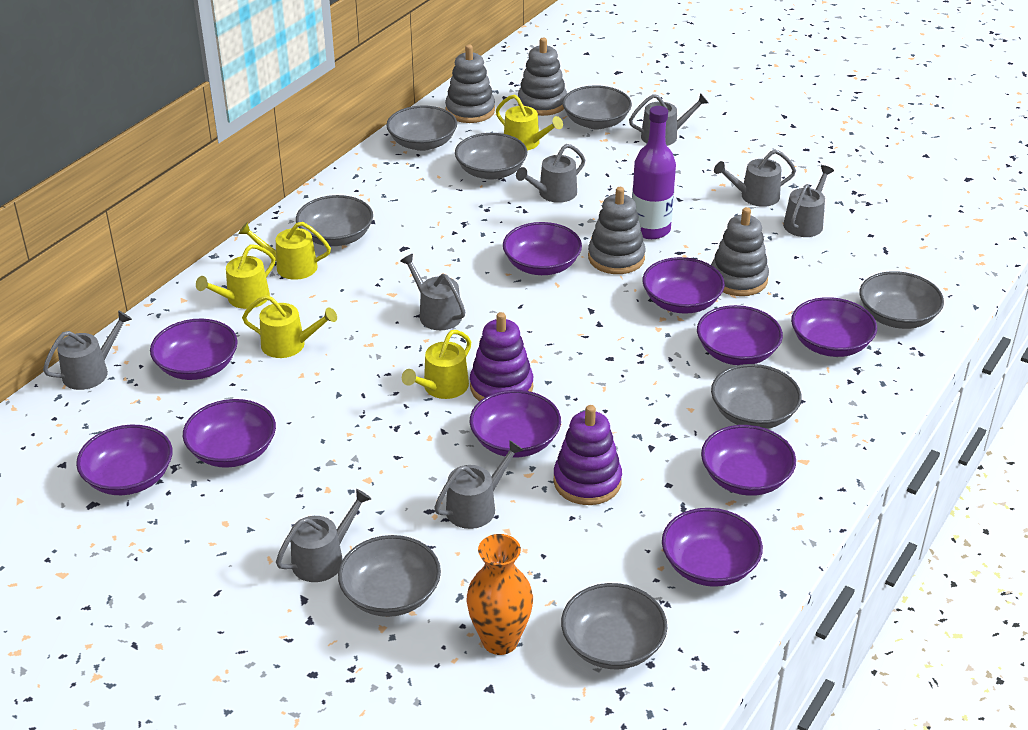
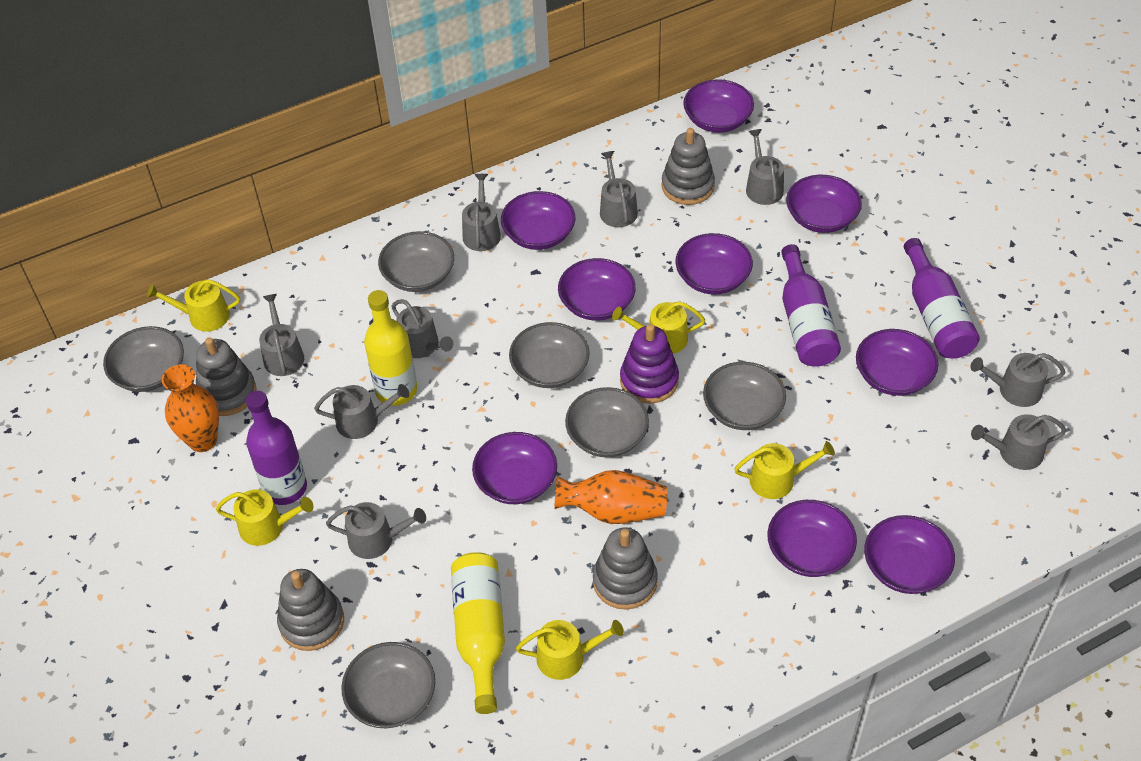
grey bowl: 8 -> 6
grey watering can: 8 -> 9
orange vase: 1 -> 2
purple bottle: 1 -> 3
purple bowl: 10 -> 9
purple stacking toy: 2 -> 1
yellow bottle: 0 -> 2

